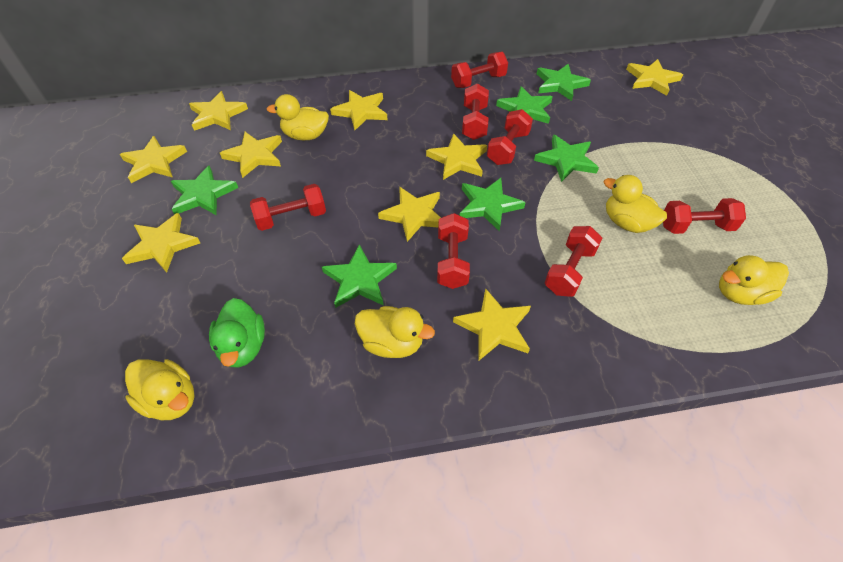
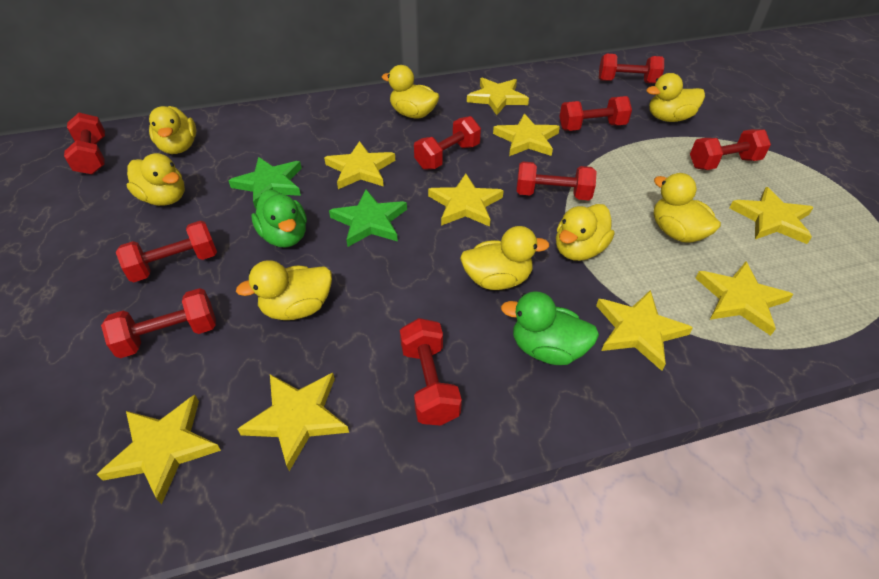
green duck: 1 -> 2
green star: 6 -> 2
red dumbbell: 7 -> 9
yellow duck: 5 -> 8

